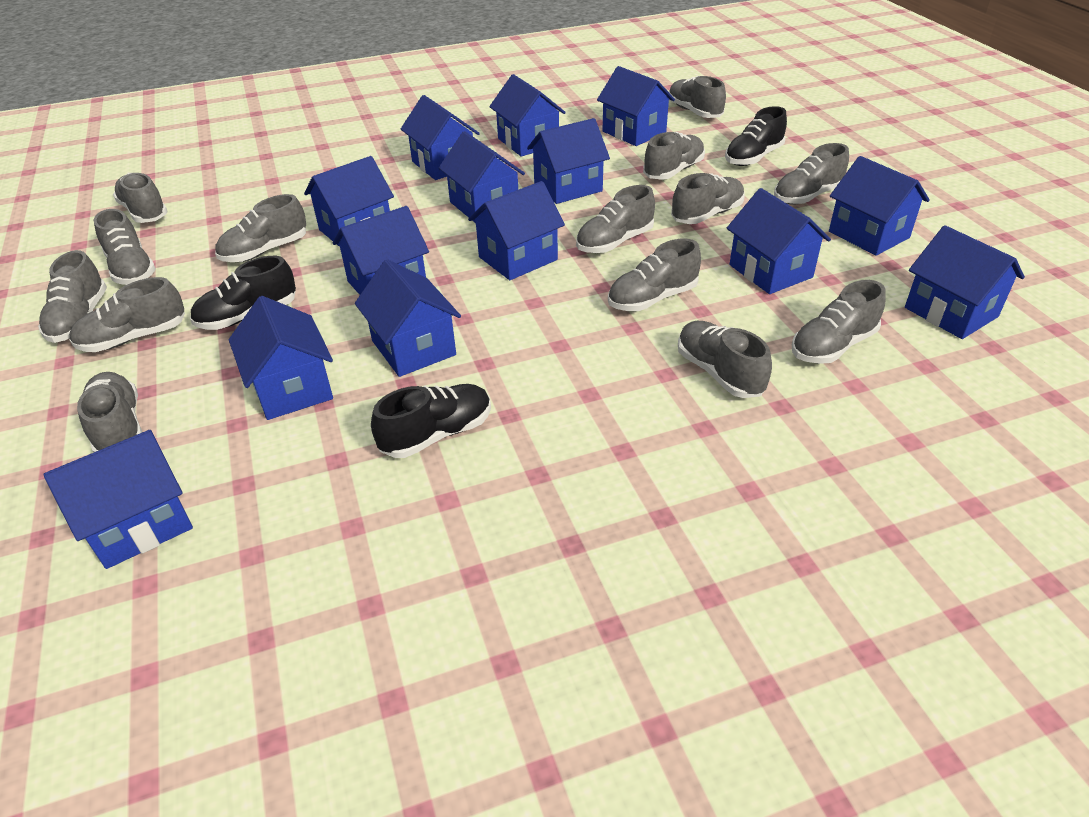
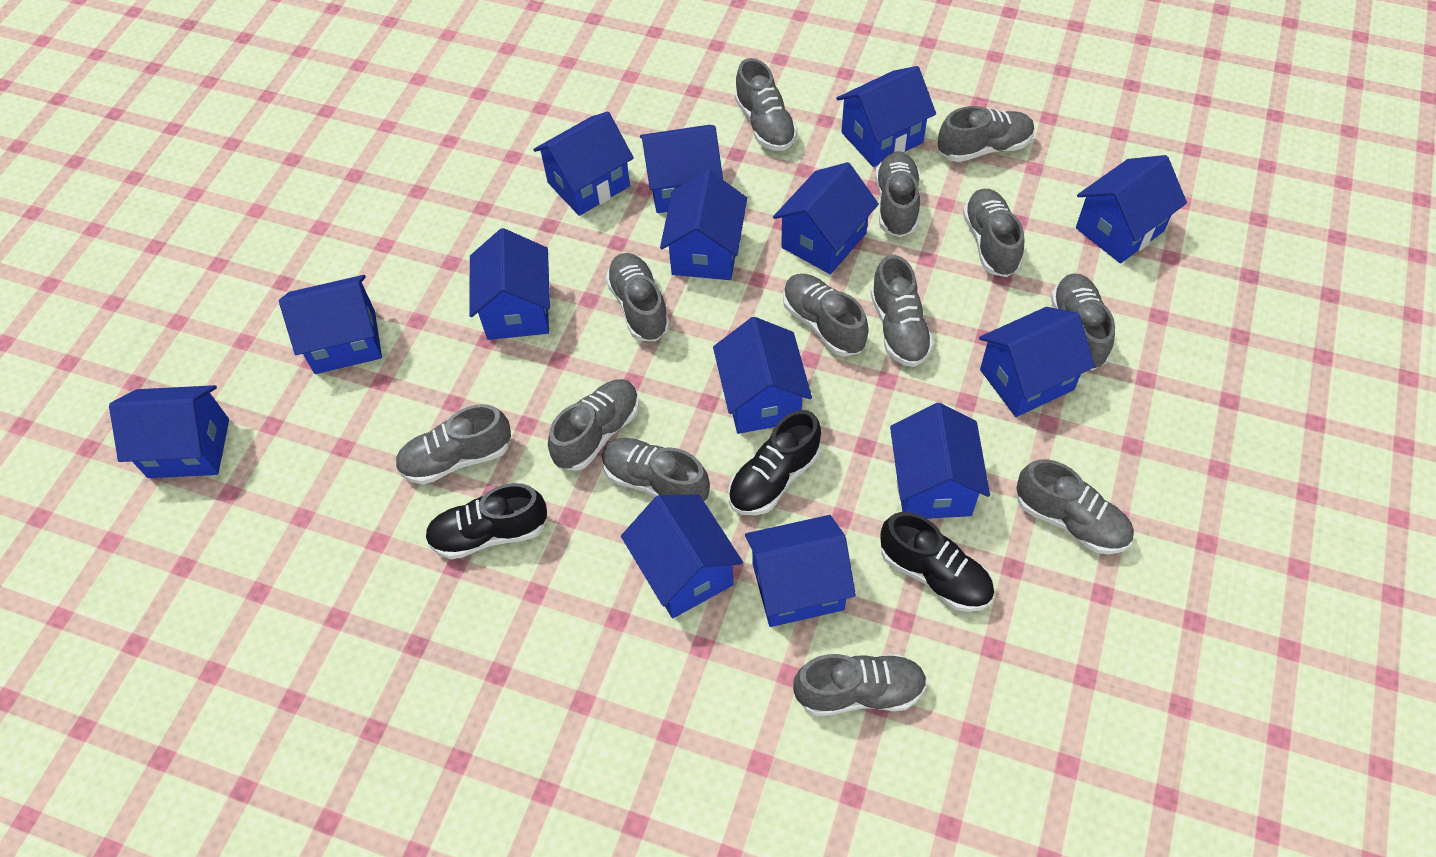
grey shoe: 14 -> 13

